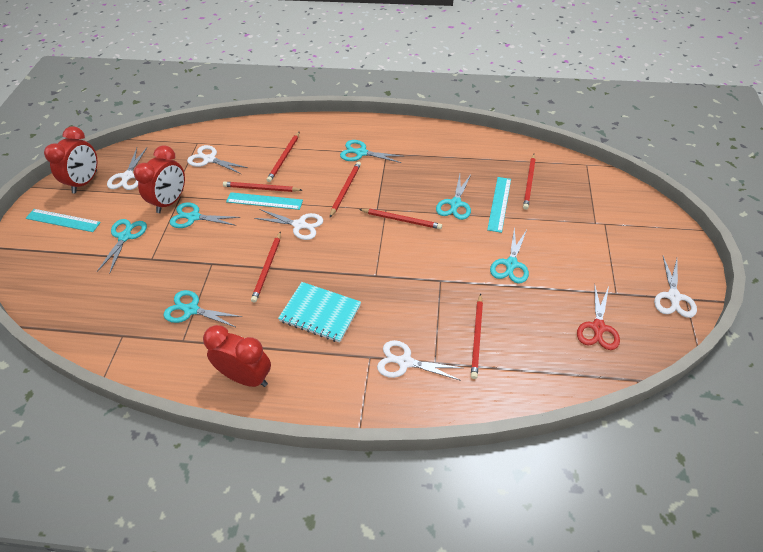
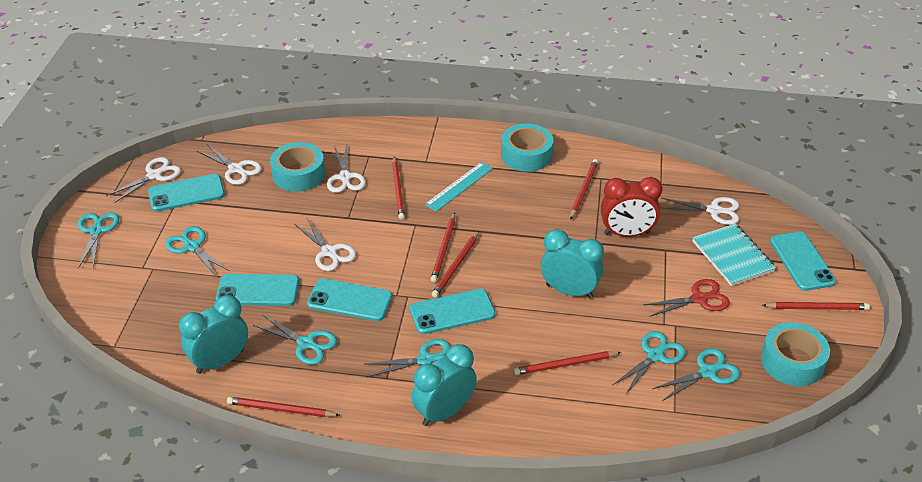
red clock: 3 -> 1
turquoise clock: 0 -> 3
turquoise phone: 0 -> 5
turquoise ruler: 3 -> 1
turquoise tape: 0 -> 3

